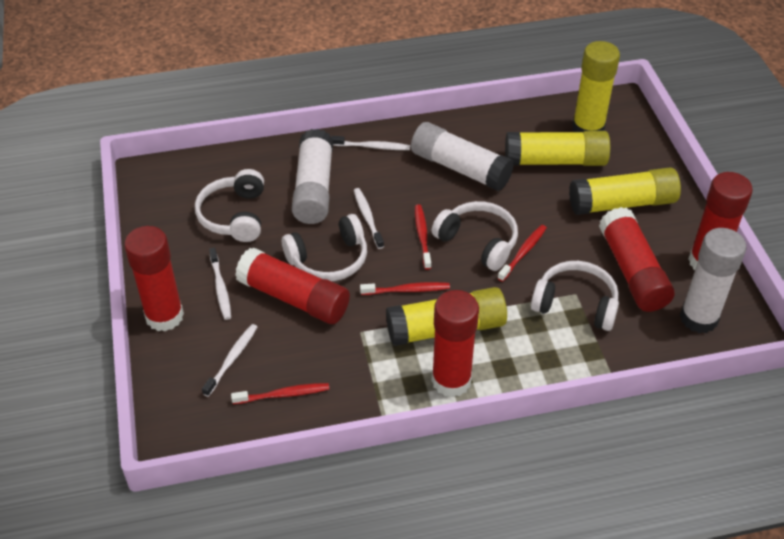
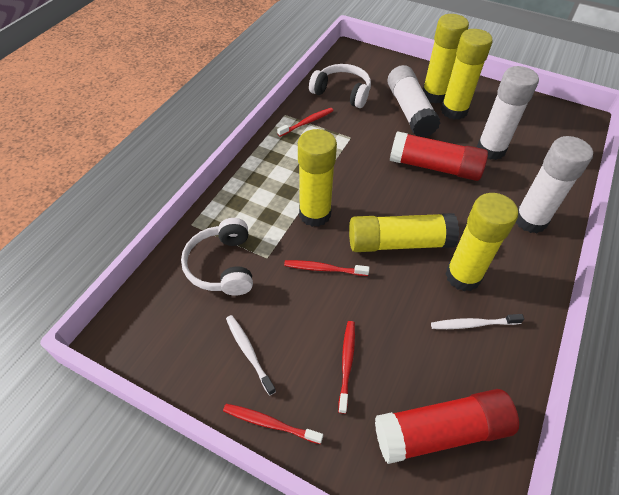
red glue stick: 5 -> 2
white headphones: 4 -> 2
white toothbrush: 4 -> 2
yellow glue stick: 4 -> 5

